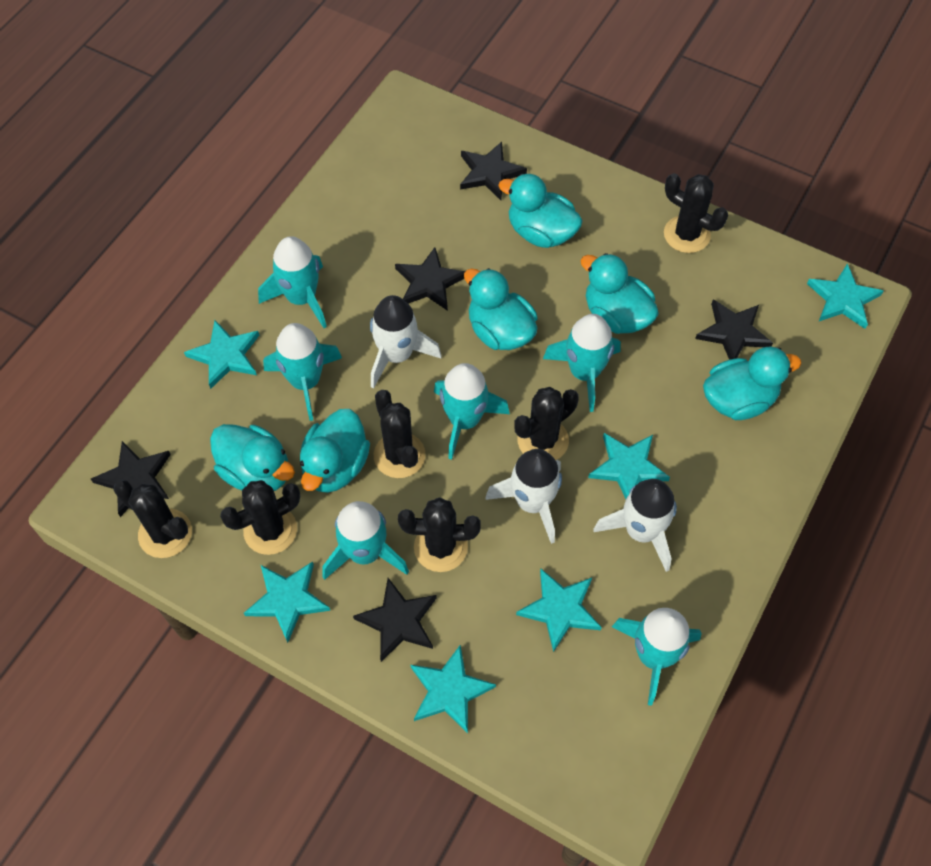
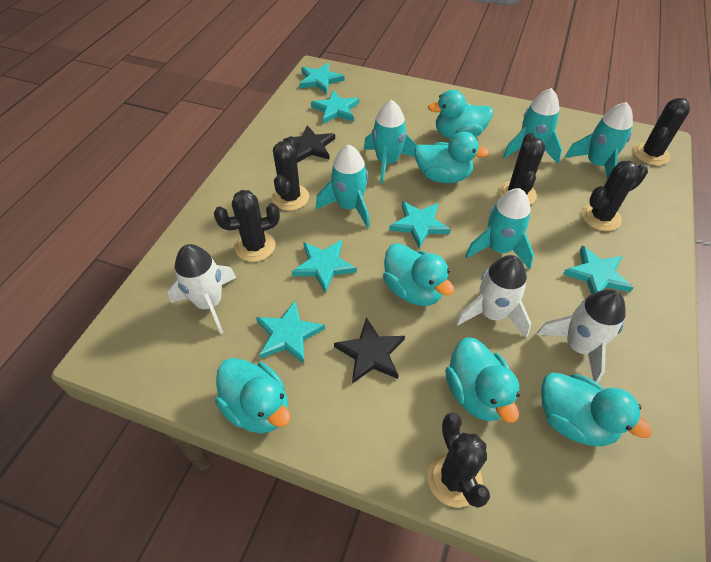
black star: 5 -> 2
turquoise rocket: 6 -> 5

